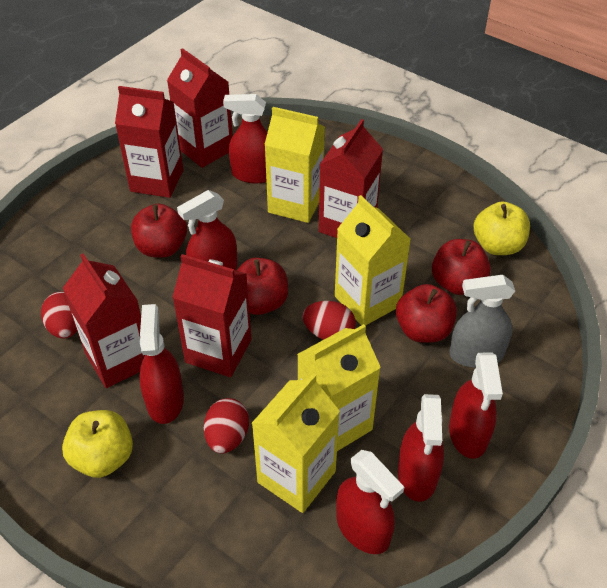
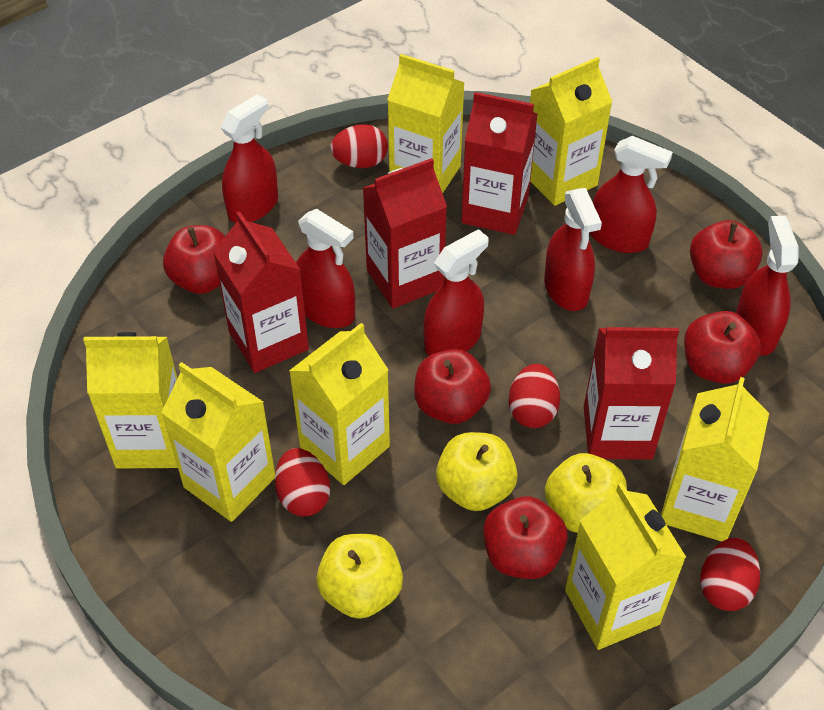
grey spray bottle: 1 -> 0
red apple: 4 -> 5
red carton: 5 -> 4
red egg: 3 -> 4
yellow apple: 2 -> 3
yellow carton: 4 -> 7

